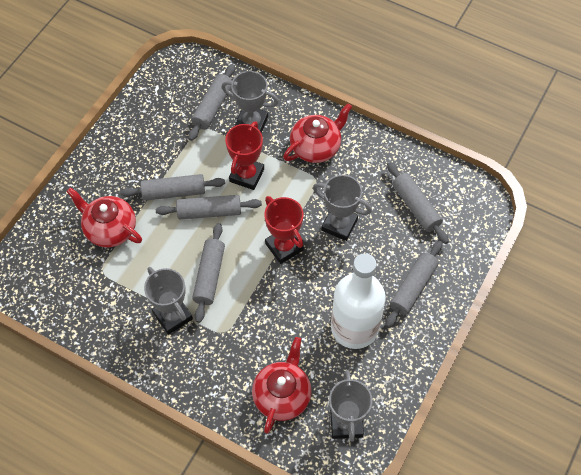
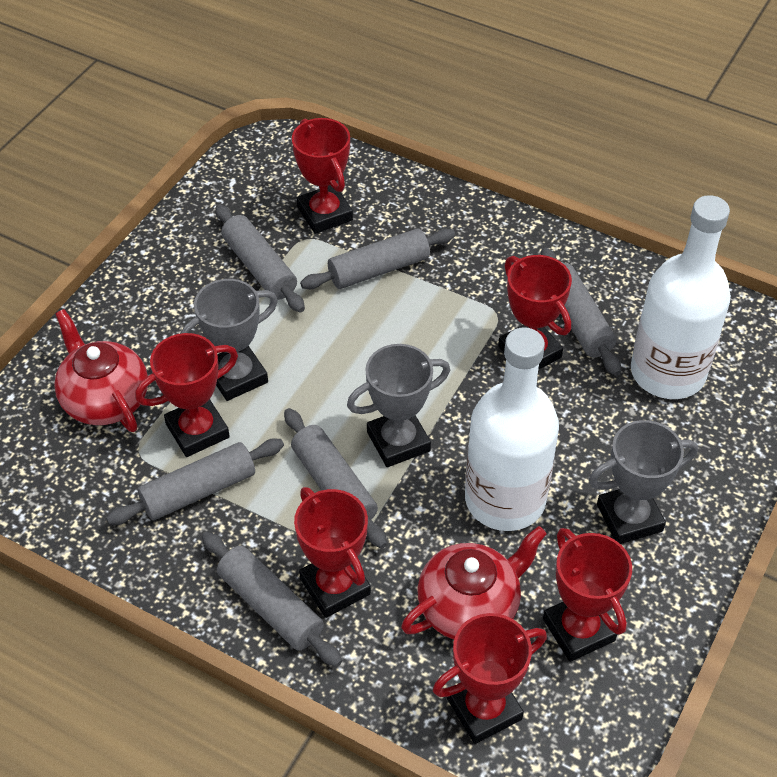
grey trophy: 4 -> 3
red teapot: 3 -> 2
red trophy: 2 -> 6
white bottle: 1 -> 2

